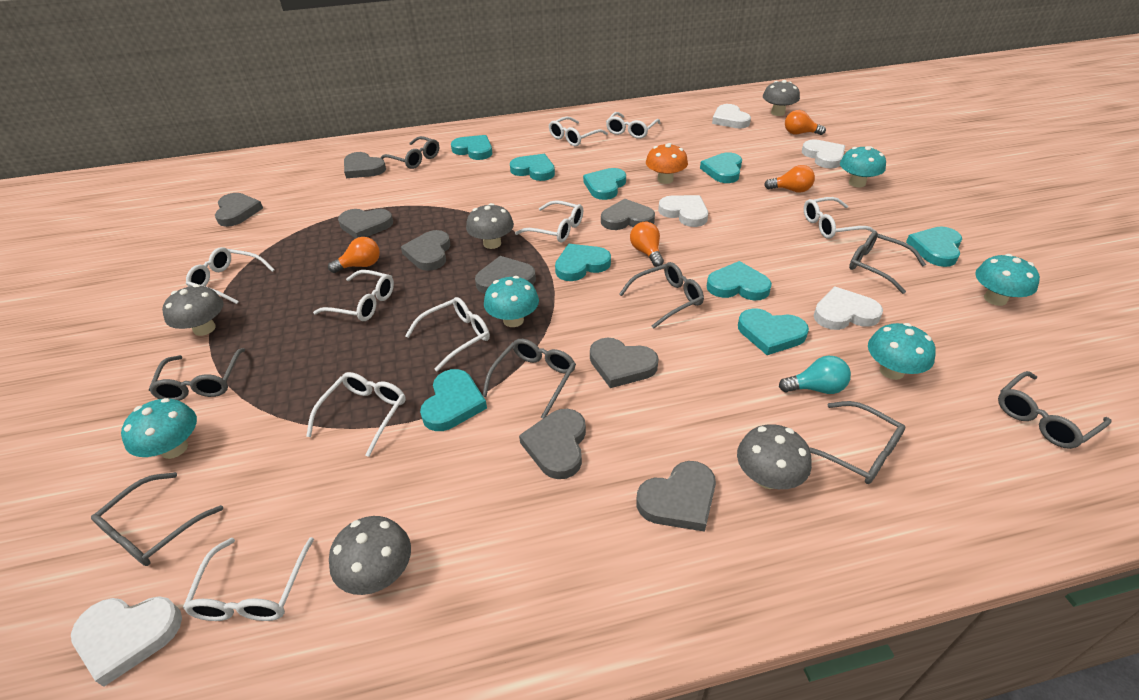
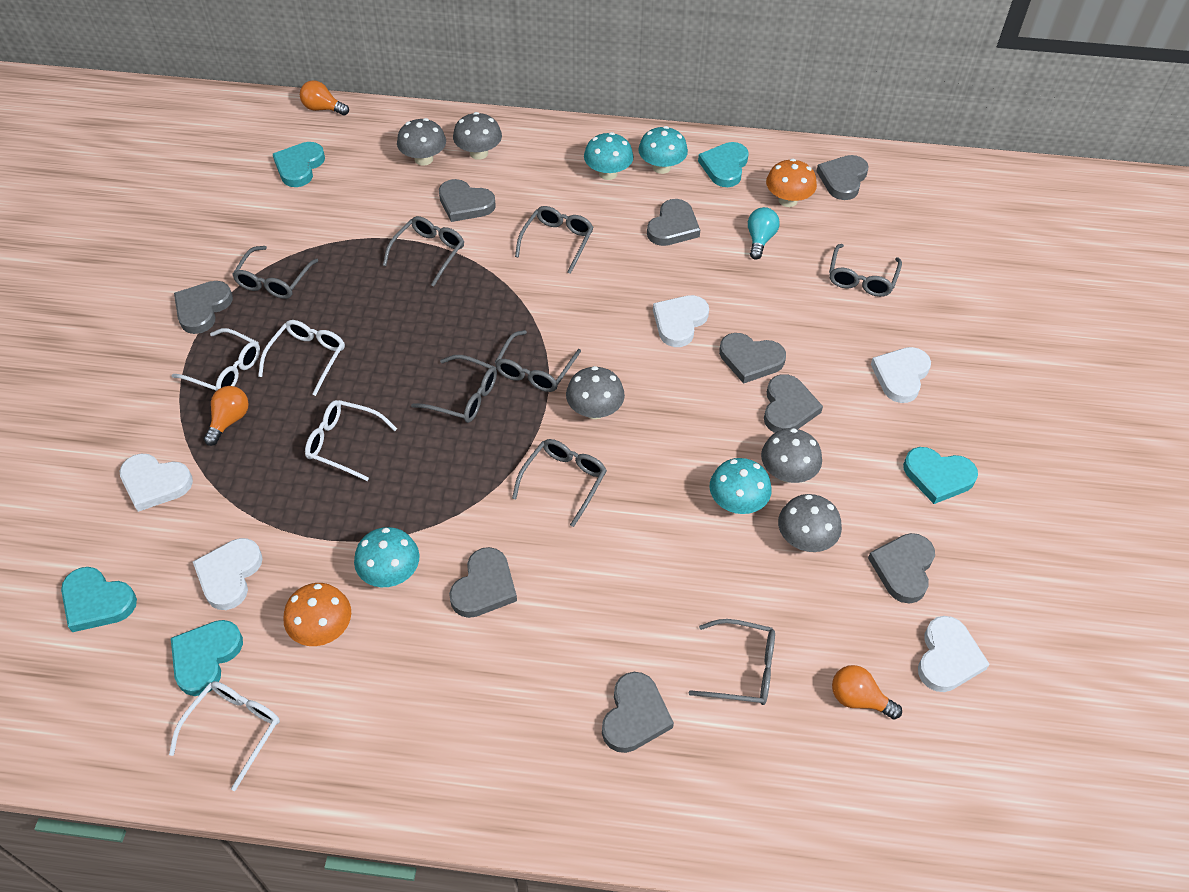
orange light bulb: 4 -> 3
orange mushroom: 1 -> 2
turquoise heart: 9 -> 5
turquoise mushroom: 5 -> 4
white glasses: 9 -> 4

